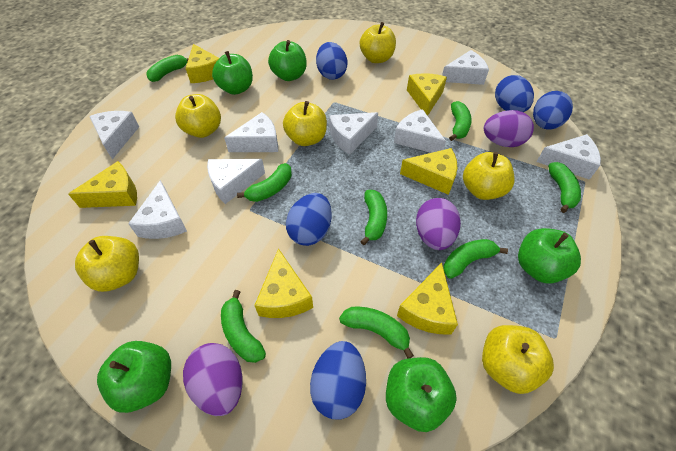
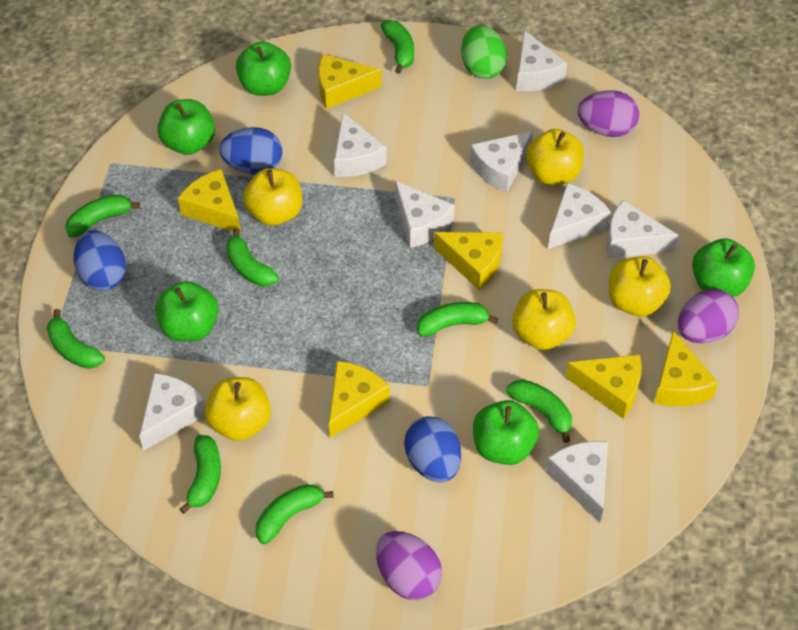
blue egg: 5 -> 3
green egg: 0 -> 1
yellow apple: 6 -> 5

